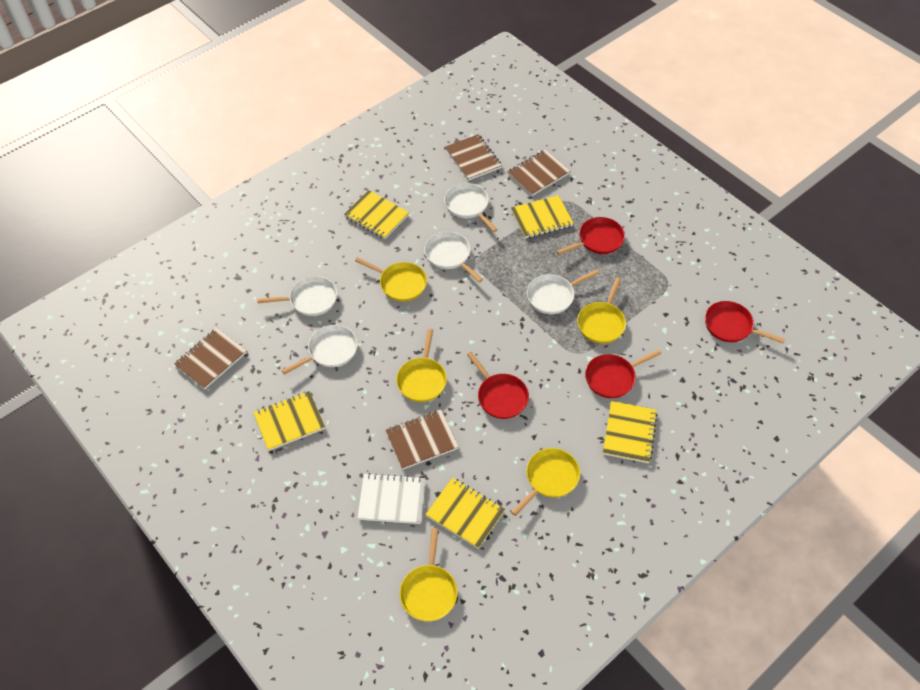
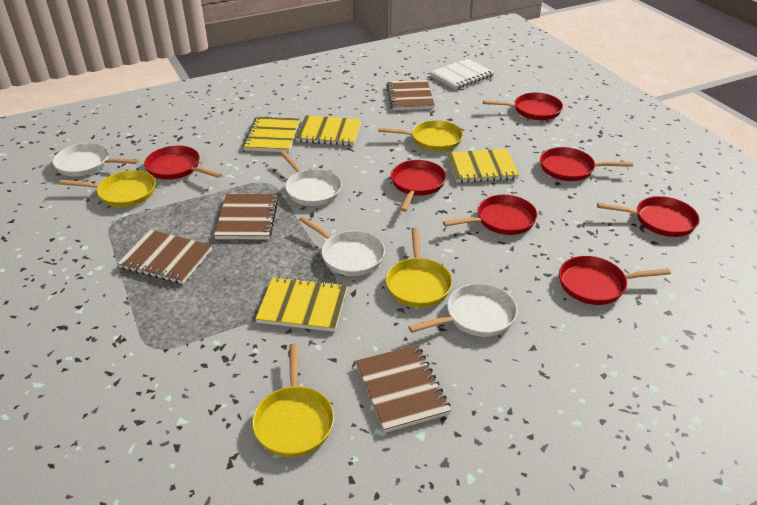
red pan: 4 -> 7
white pan: 5 -> 4
yellow notebook: 5 -> 4
yellow pan: 5 -> 4

